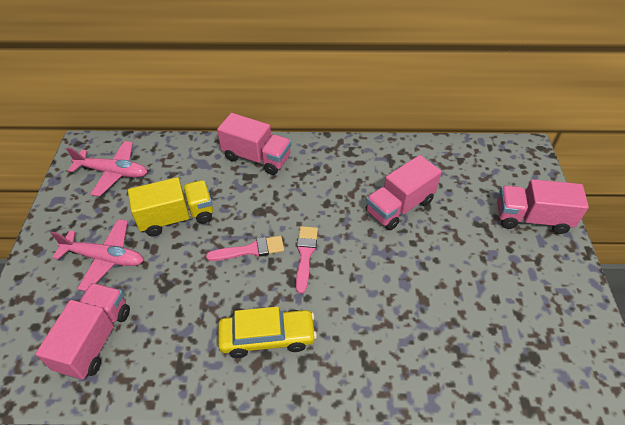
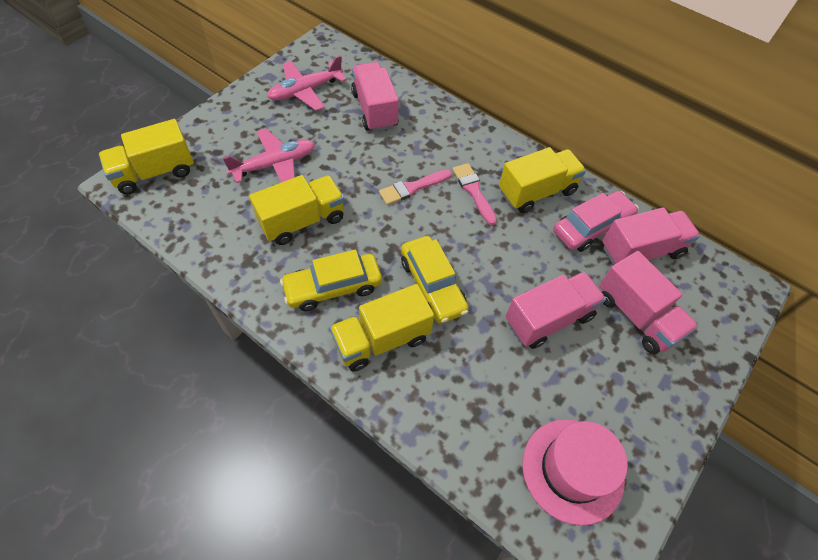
pink car: 0 -> 1
pink hat: 0 -> 1
yellow car: 1 -> 2
yellow truck: 1 -> 4

